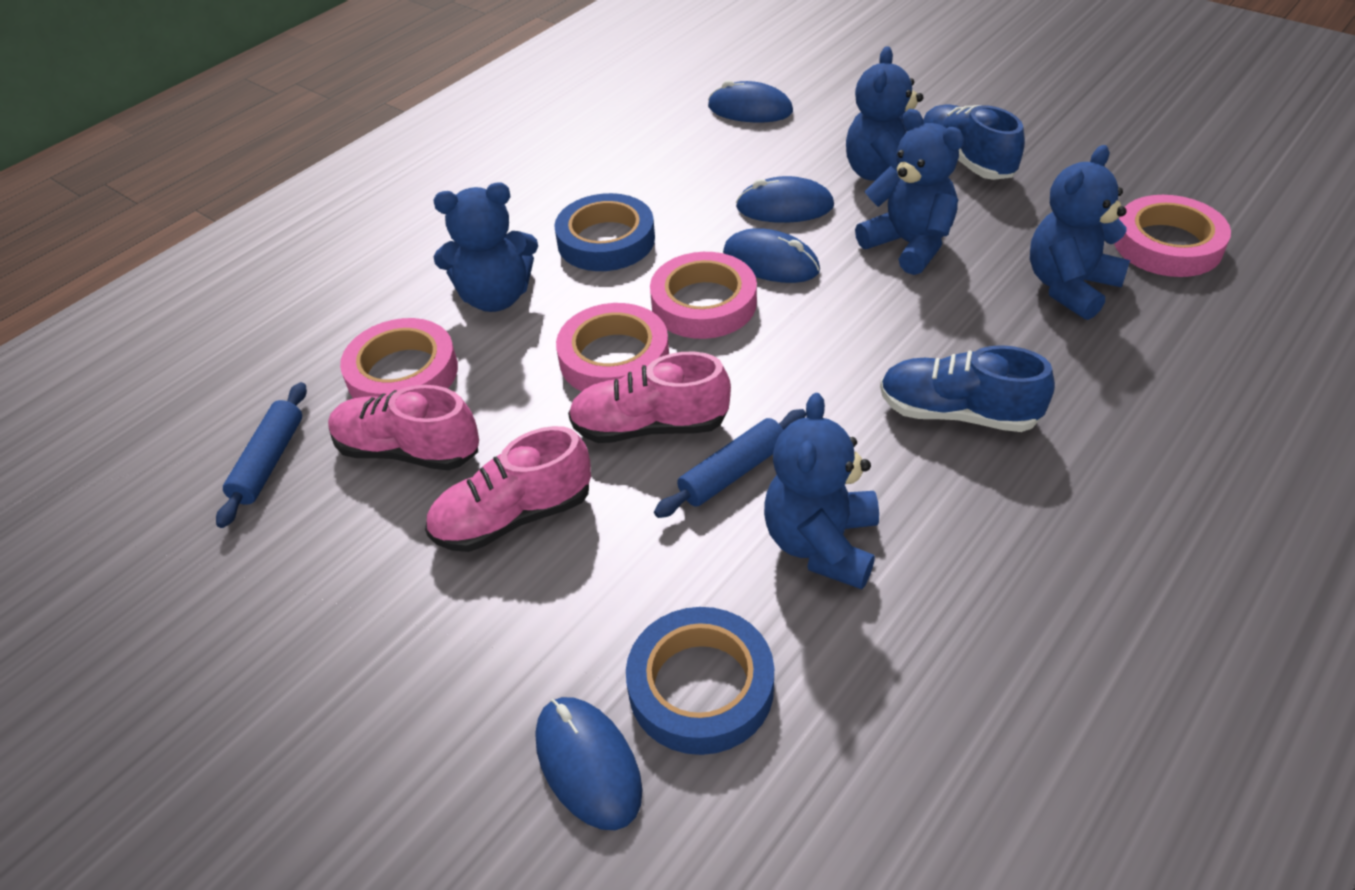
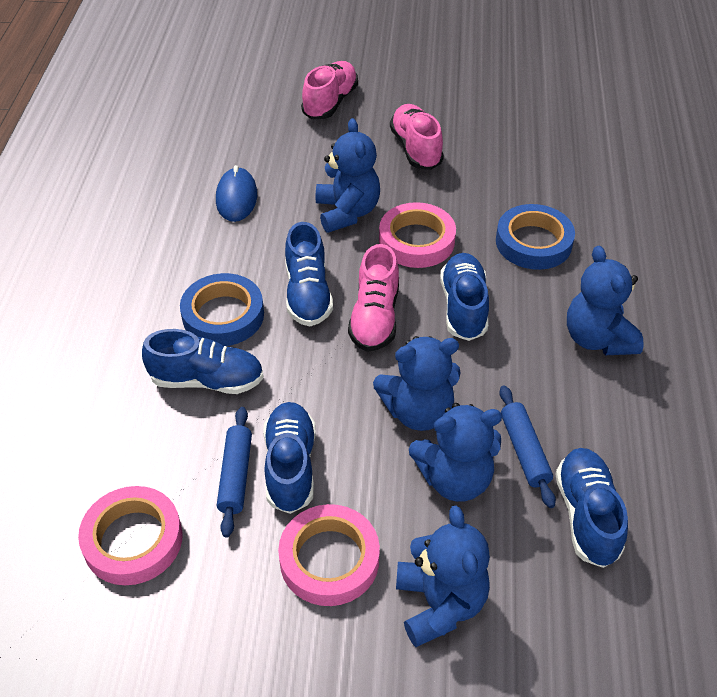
blue mouse: 4 -> 1
blue shoe: 2 -> 5
pink tape: 4 -> 3

